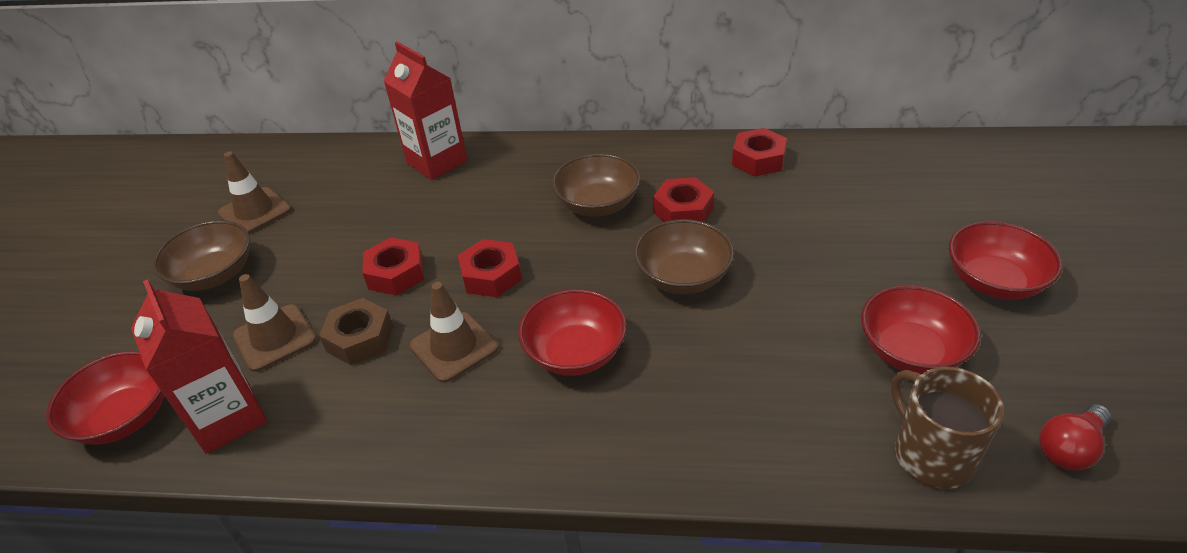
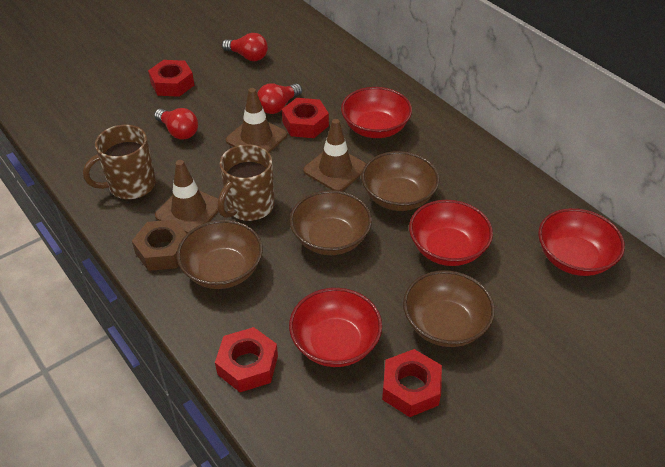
brown bowl: 3 -> 4
brown mug: 1 -> 2
red carton: 2 -> 0
red light bulb: 1 -> 3

